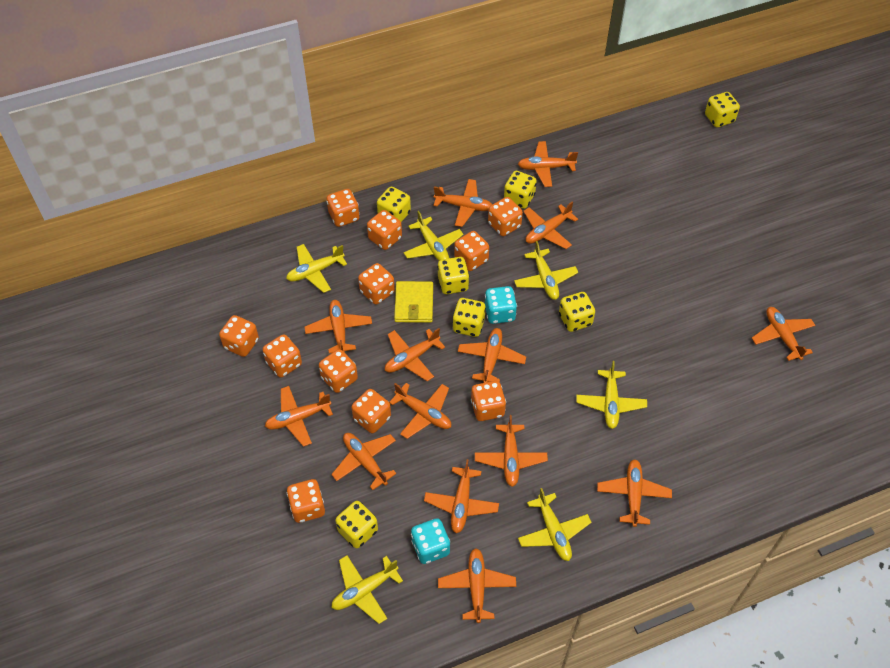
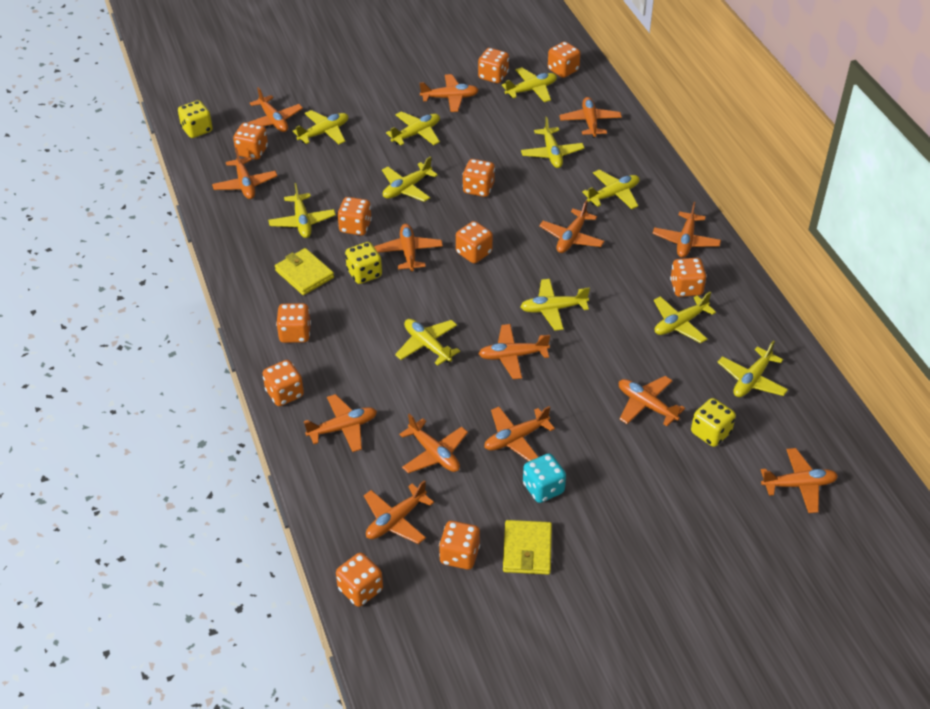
turquoise dice: 2 -> 1
yellow dice: 7 -> 3
yellow plane: 6 -> 11
yellow wallet: 1 -> 2

